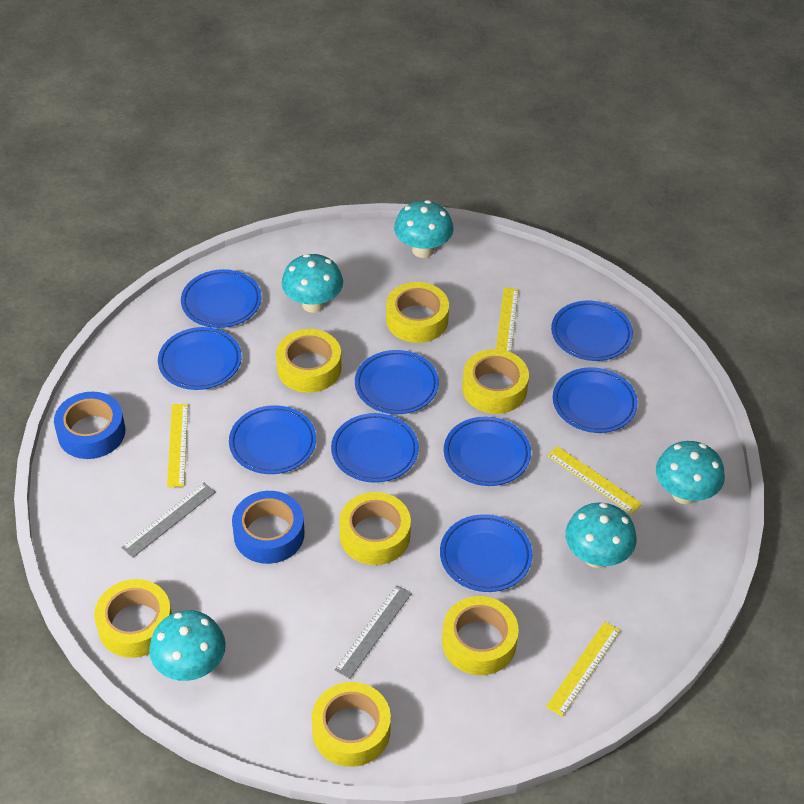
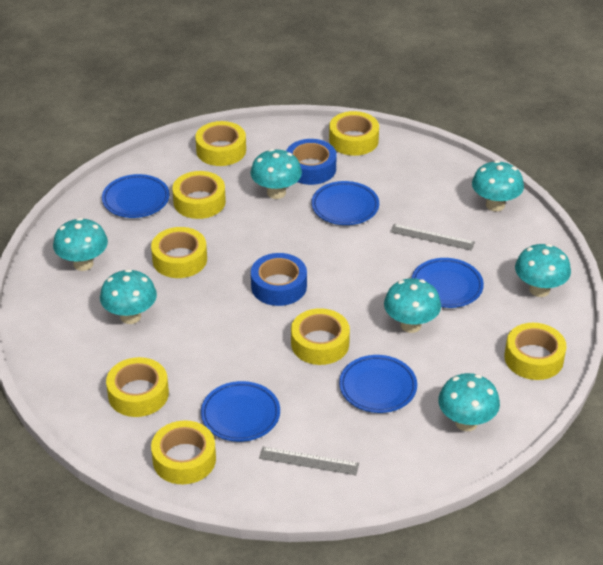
blue plate: 9 -> 5
turquoise mushroom: 5 -> 7
yellow ruler: 4 -> 0
yellow tape: 7 -> 8

